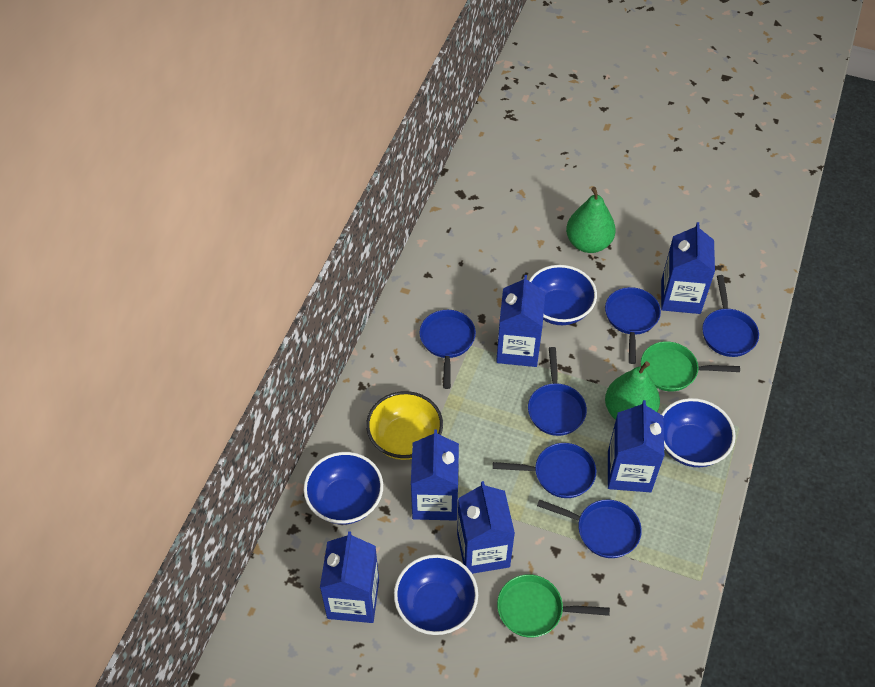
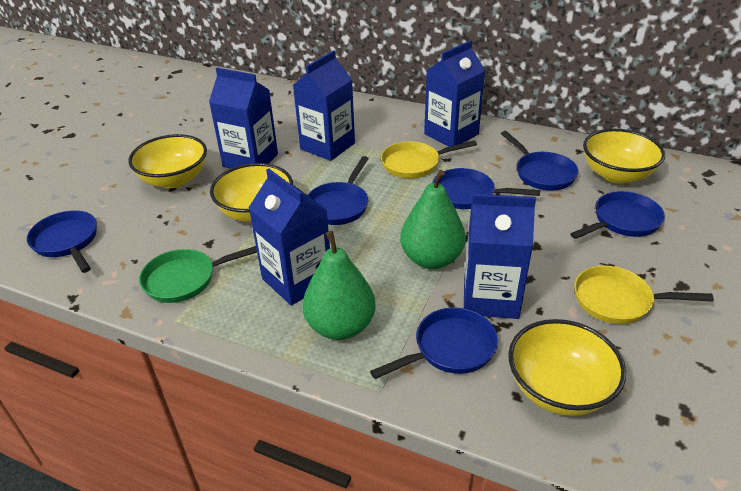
blue bowl: 4 -> 0
blue carton: 6 -> 5
green pan: 2 -> 1
yellow bowl: 1 -> 4
yellow pan: 0 -> 2

